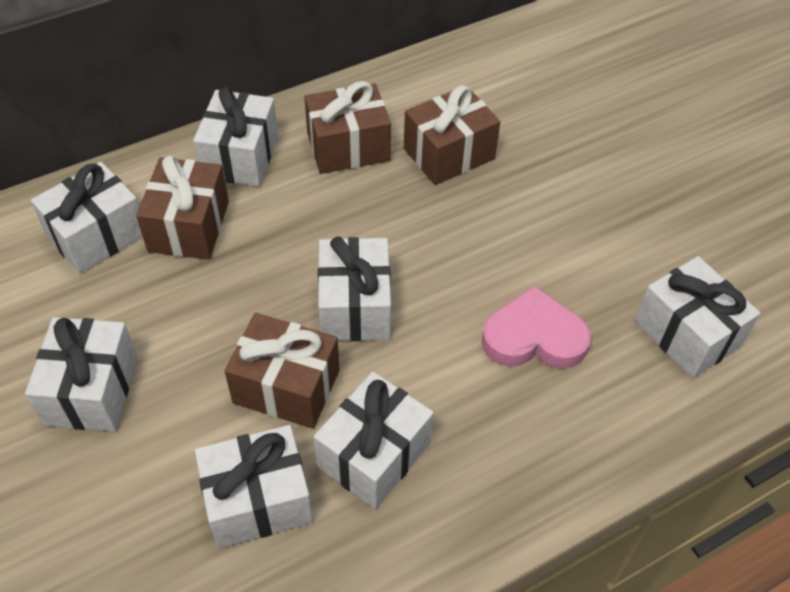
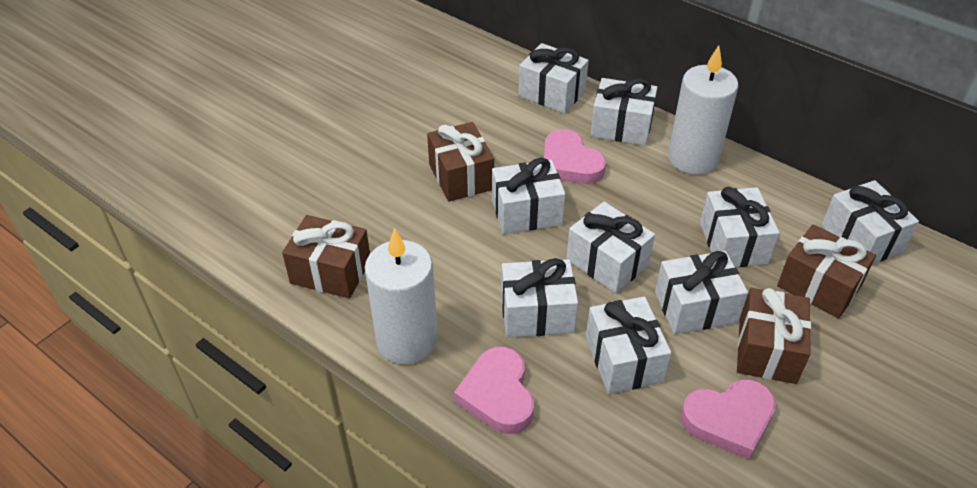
pink heart: 1 -> 3
white candle: 0 -> 2
white gift: 7 -> 9

